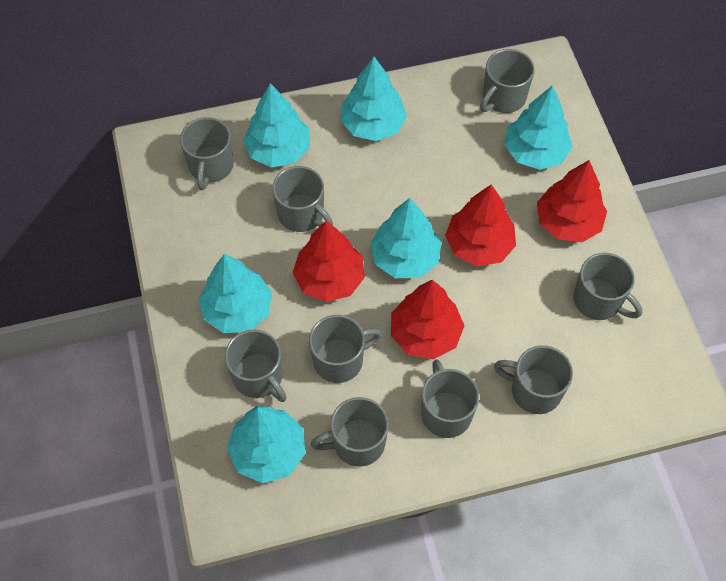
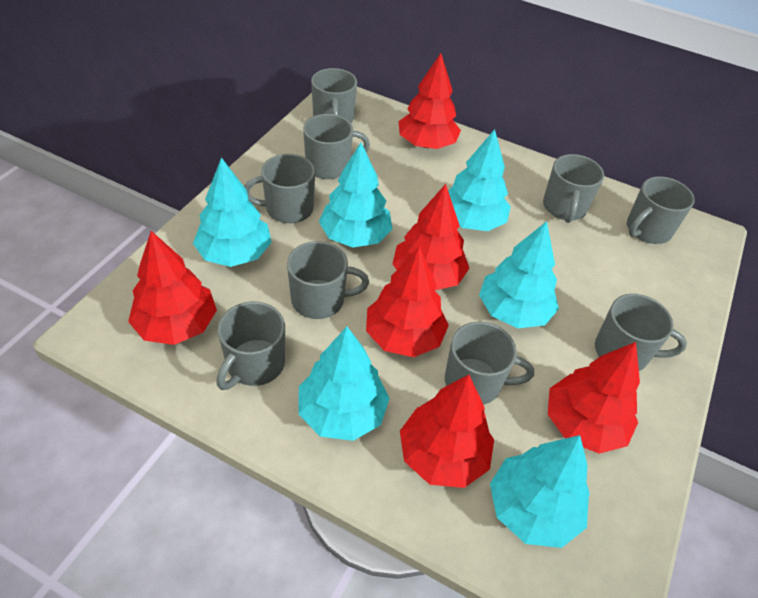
red tree: 4 -> 6

